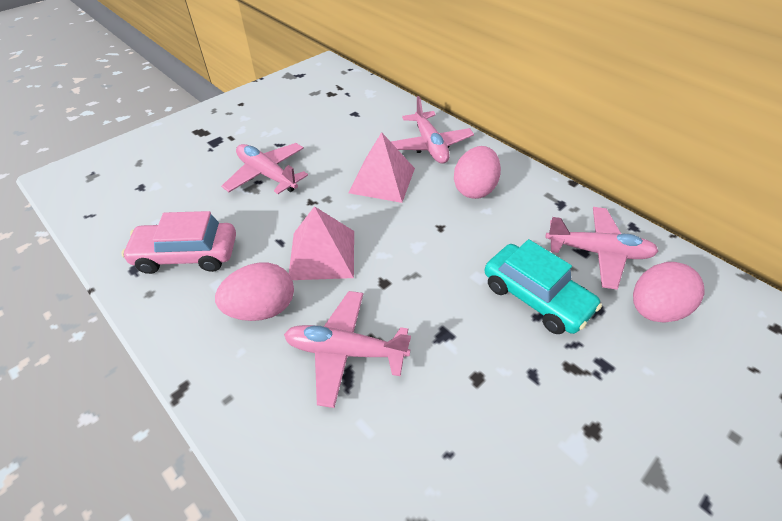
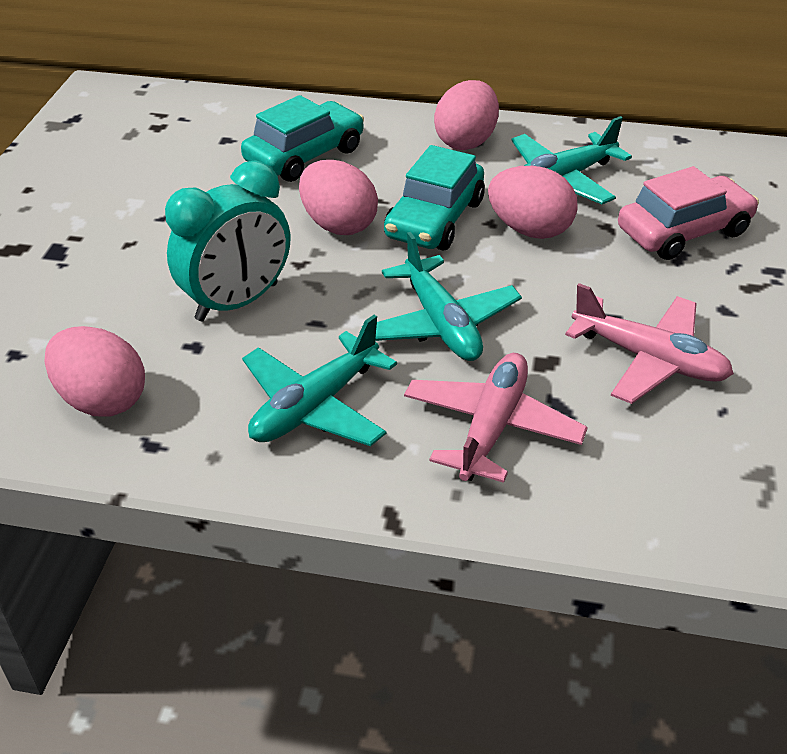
pink egg: 3 -> 4
pink plane: 4 -> 2
pink pyramid: 2 -> 0
turquoise car: 1 -> 2
turquoise clock: 0 -> 1
turquoise plane: 0 -> 3

